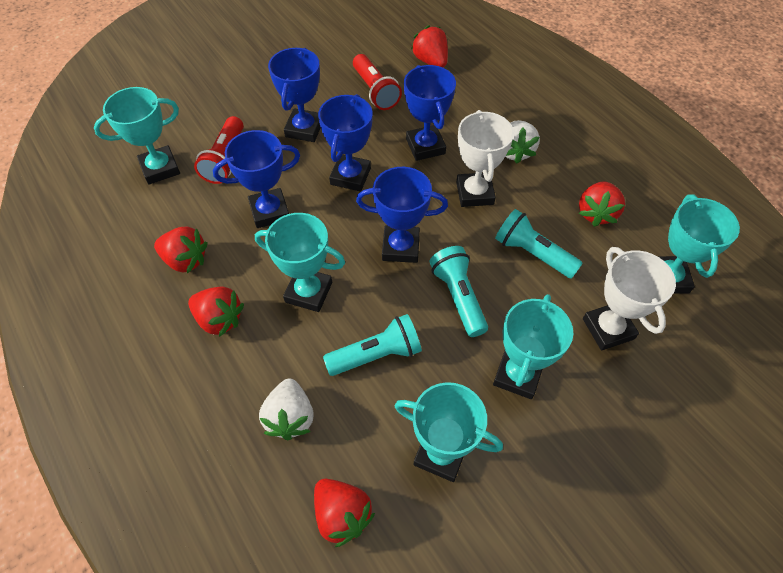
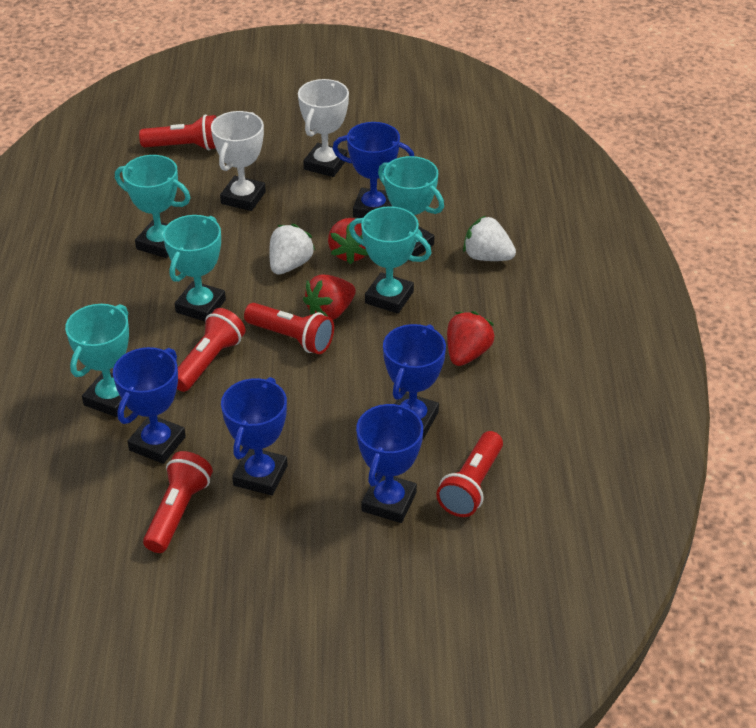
red flashlight: 2 -> 5
red strawberry: 5 -> 3
turquoise flashlight: 3 -> 0

